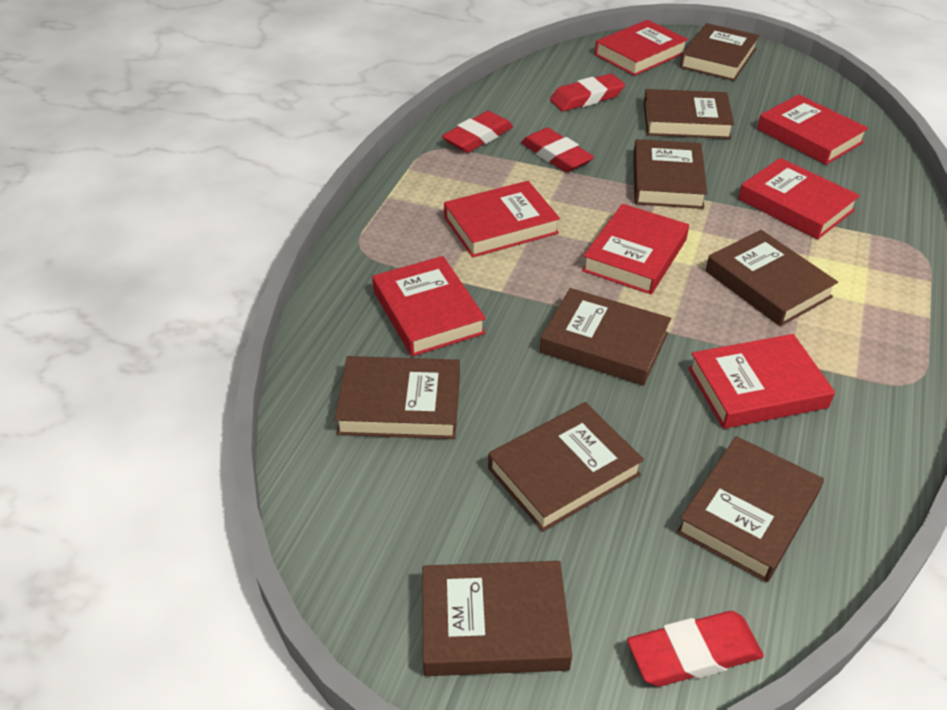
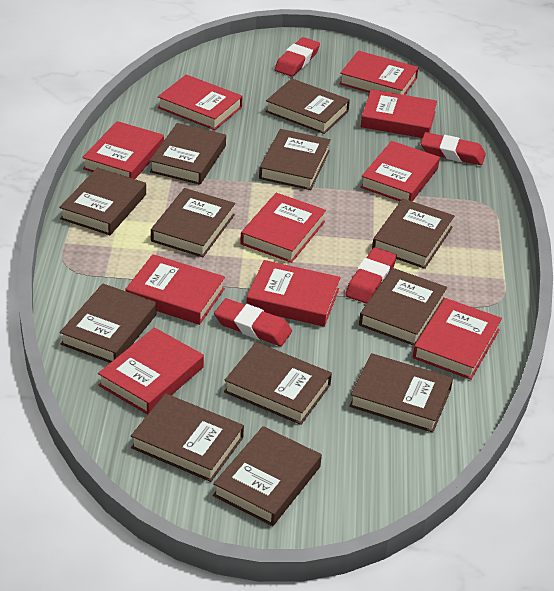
brown book: 9 -> 12
red book: 7 -> 10

